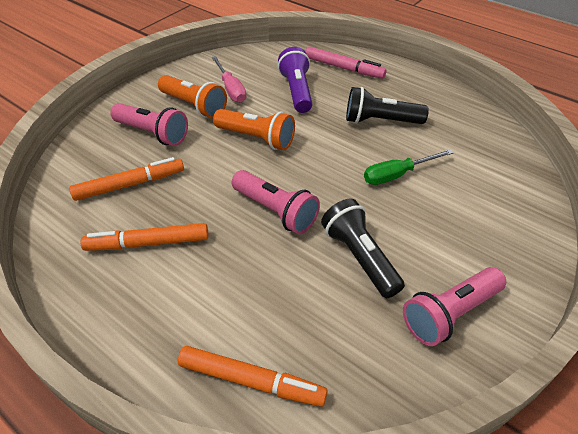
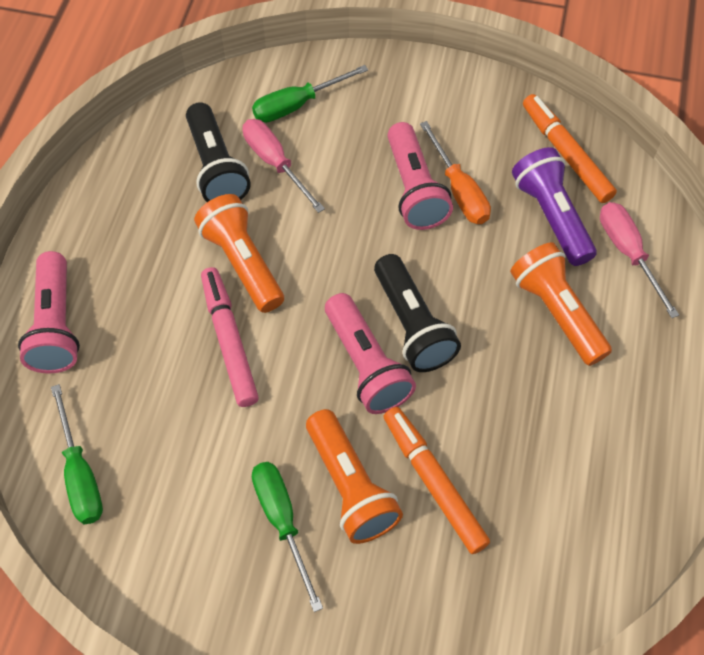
green screwdriver: 1 -> 3
orange flashlight: 2 -> 3
orange marker: 3 -> 2
orange screwdriver: 0 -> 1
pink screwdriver: 1 -> 2

